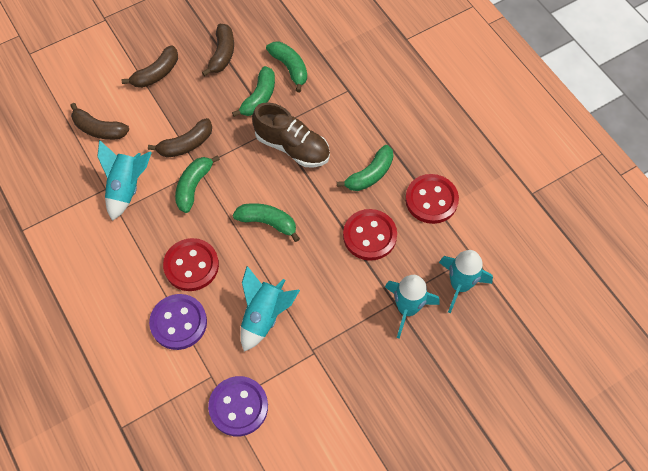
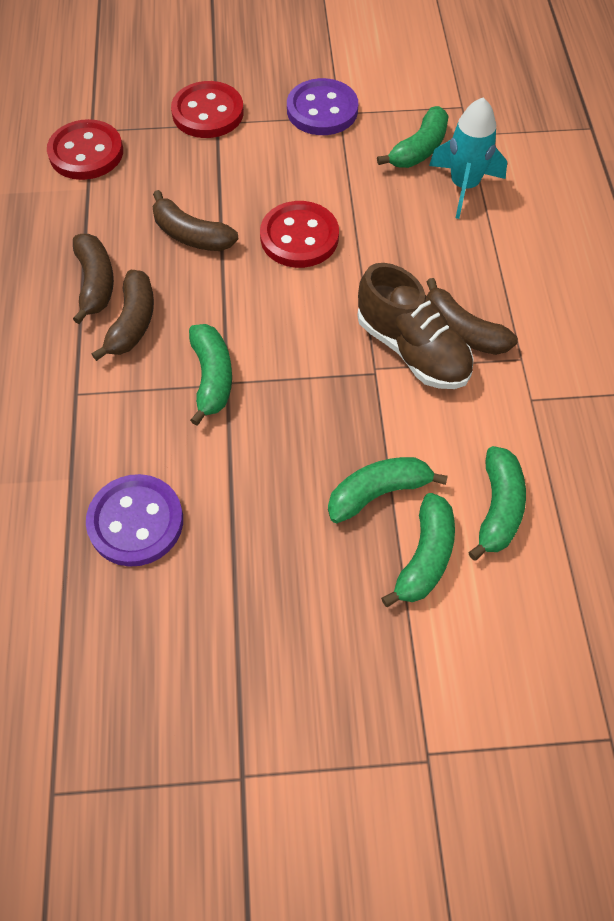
turquoise rocket: 4 -> 1

